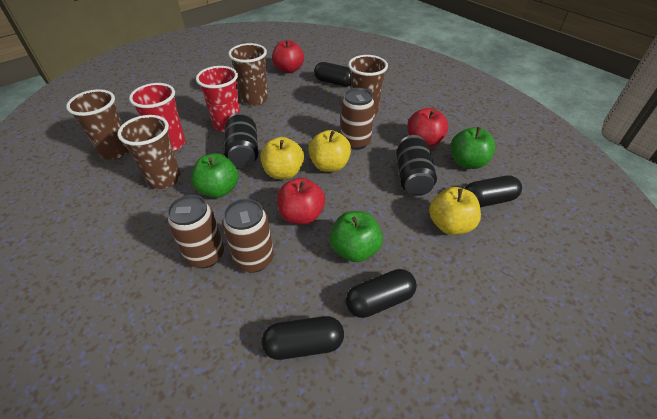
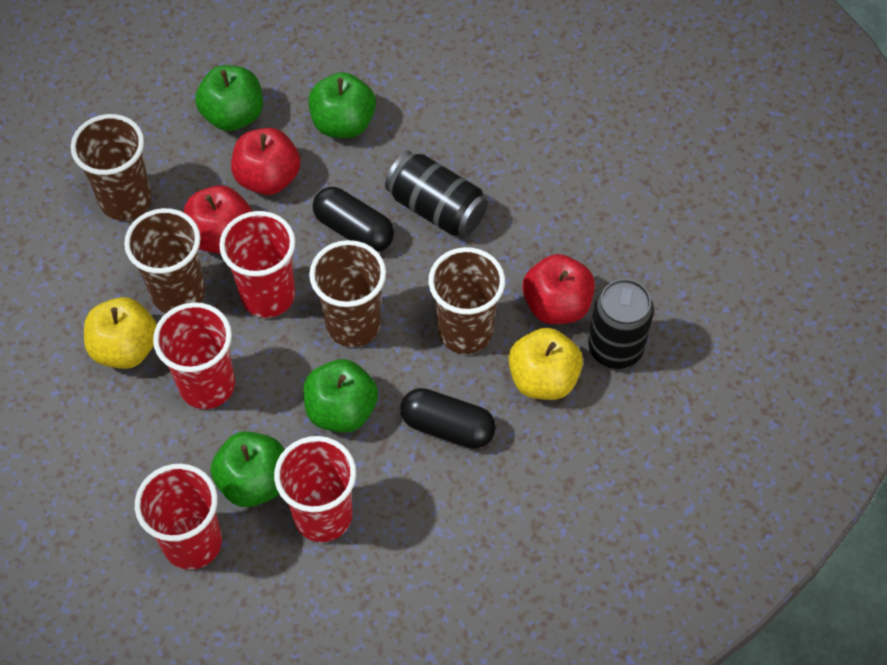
black capsule: 4 -> 2
brown can: 3 -> 0
green apple: 3 -> 4
red cup: 2 -> 4
yellow apple: 3 -> 2

